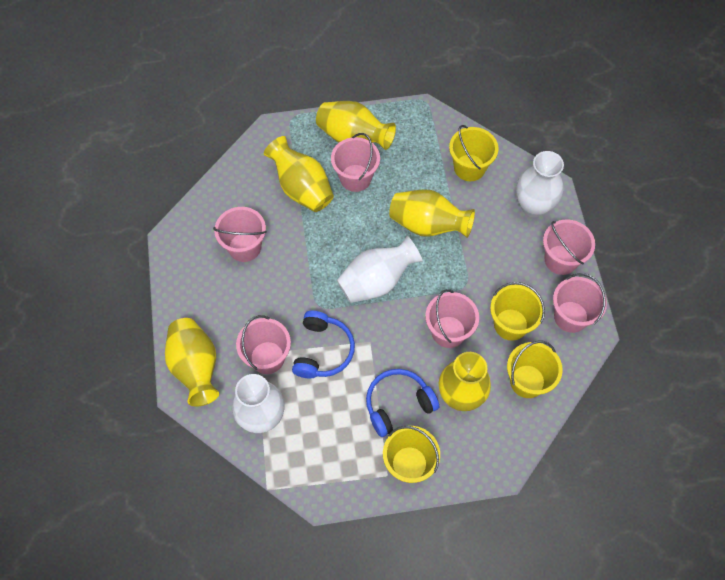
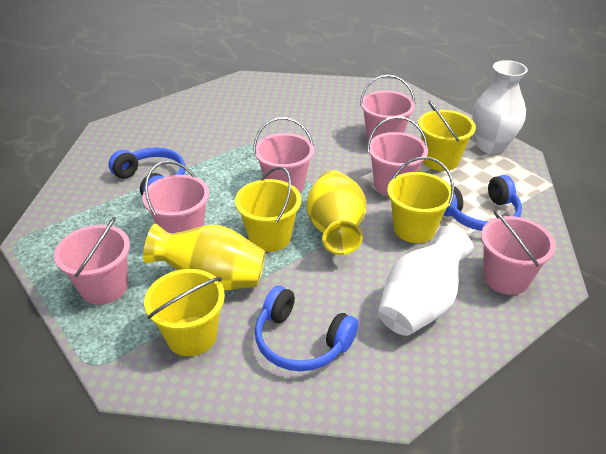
blue headphones: 2 -> 3
white vase: 3 -> 2
yellow vase: 5 -> 2

